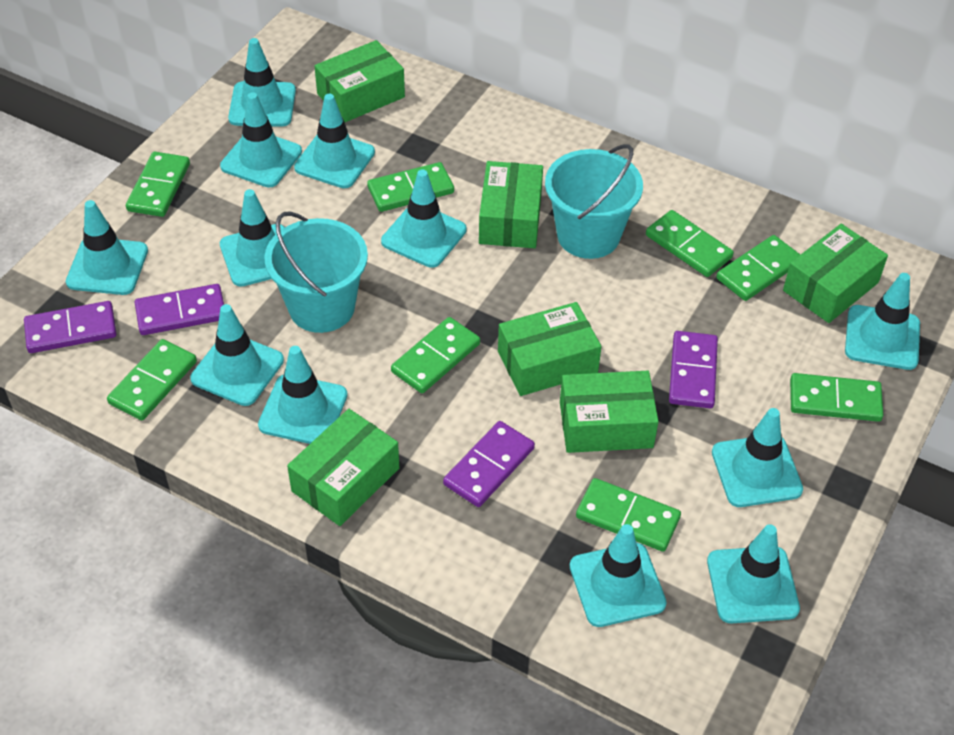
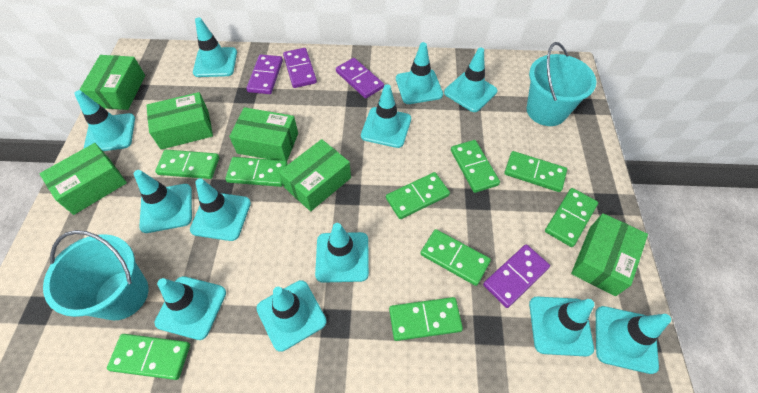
green domino: 8 -> 9

